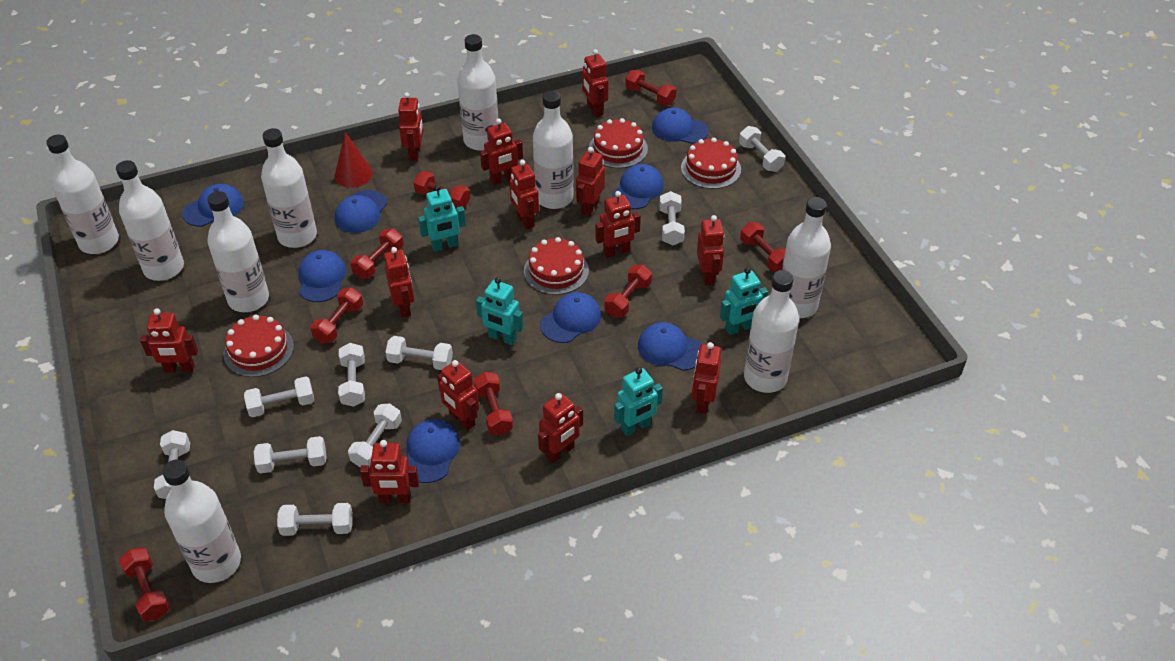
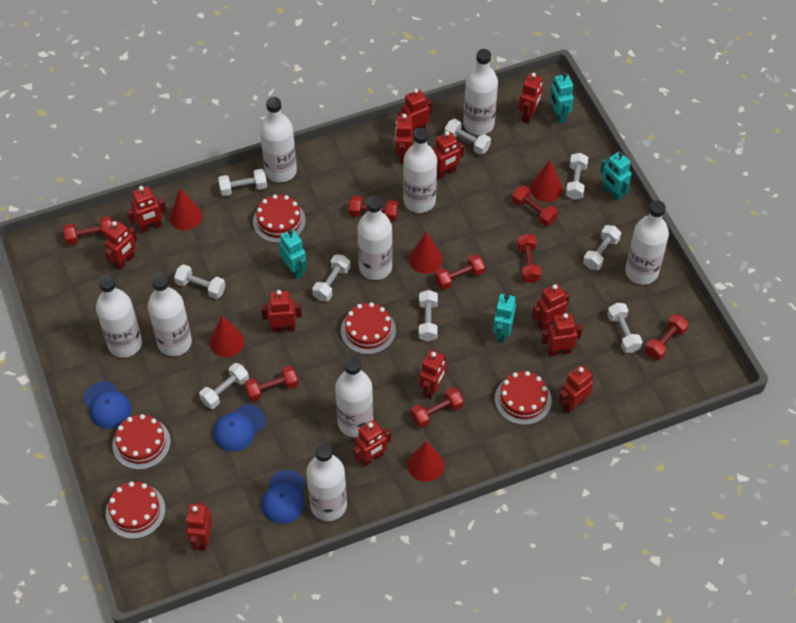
blue cap: 8 -> 3
red cake: 4 -> 5
red cone: 1 -> 5

